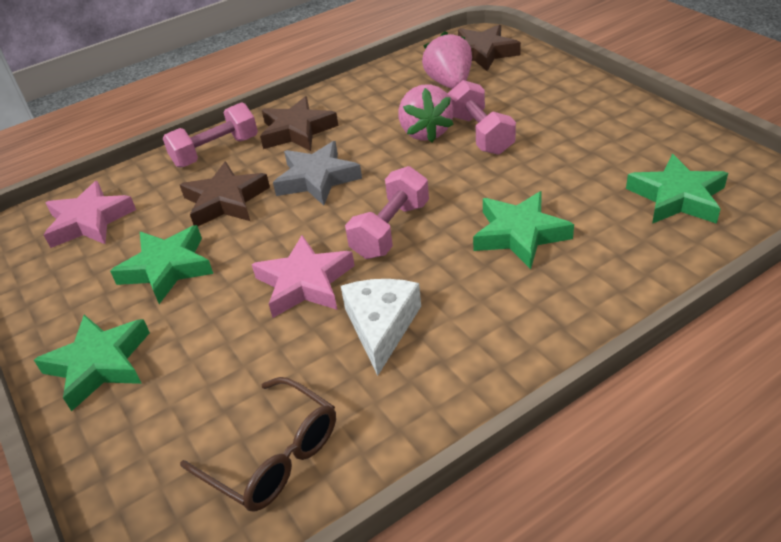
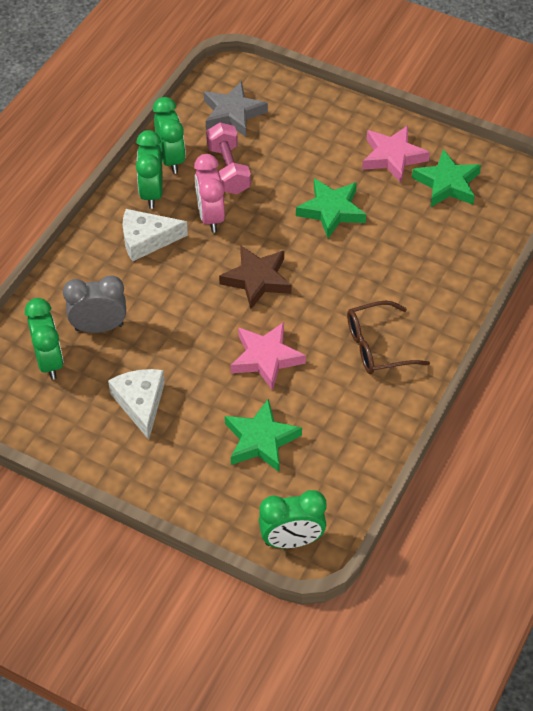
brown star: 3 -> 1
green clock: 0 -> 4
green star: 4 -> 3
grey clock: 0 -> 1
pink clock: 0 -> 1
pink dumbbell: 3 -> 1
pink strawberry: 2 -> 0
white cheese: 1 -> 2

